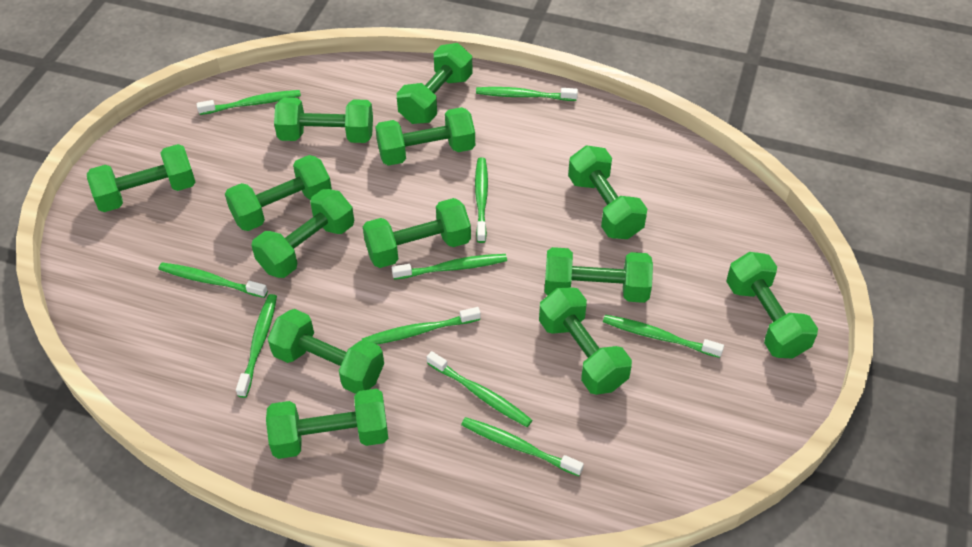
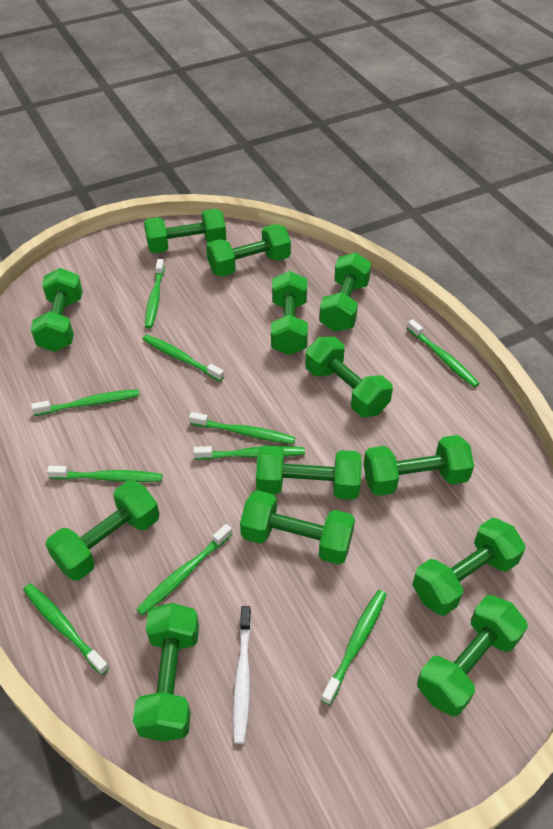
white toothbrush: 0 -> 1

